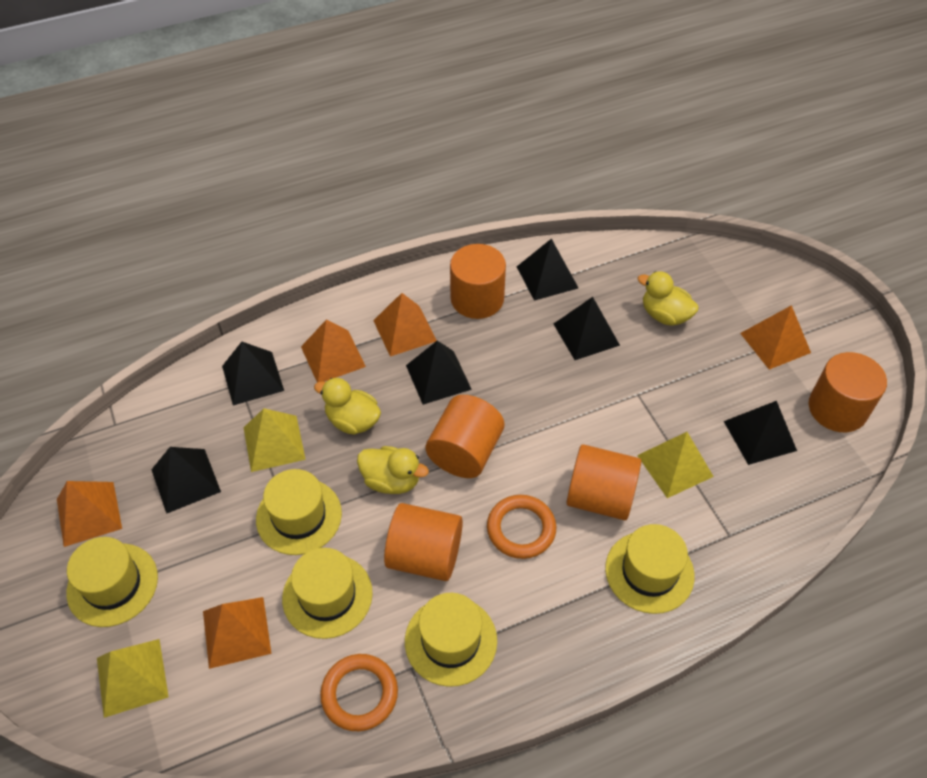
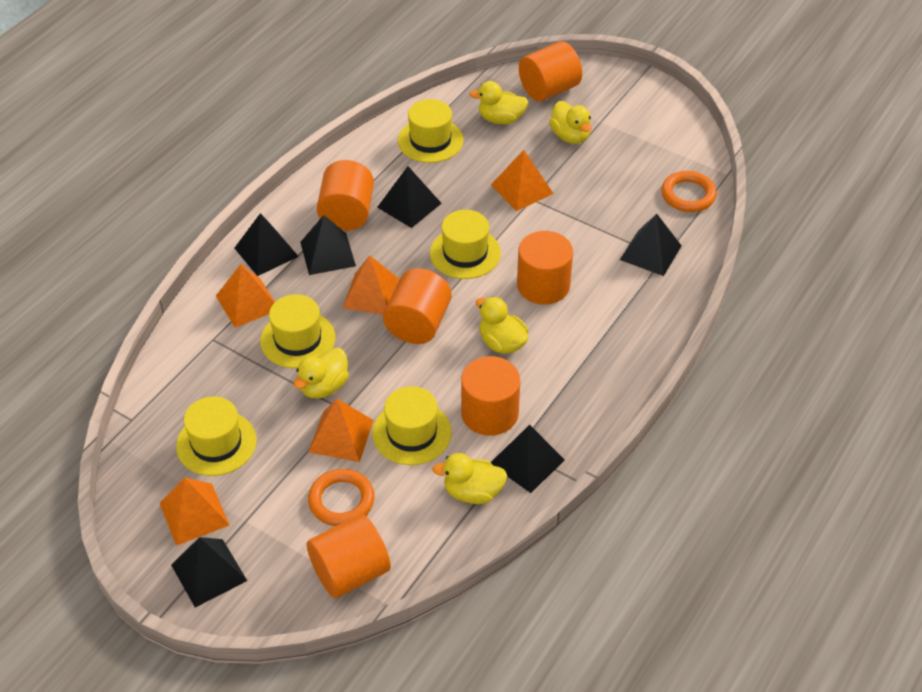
orange cylinder: 5 -> 6
yellow duck: 3 -> 5
yellow pyramid: 3 -> 0

